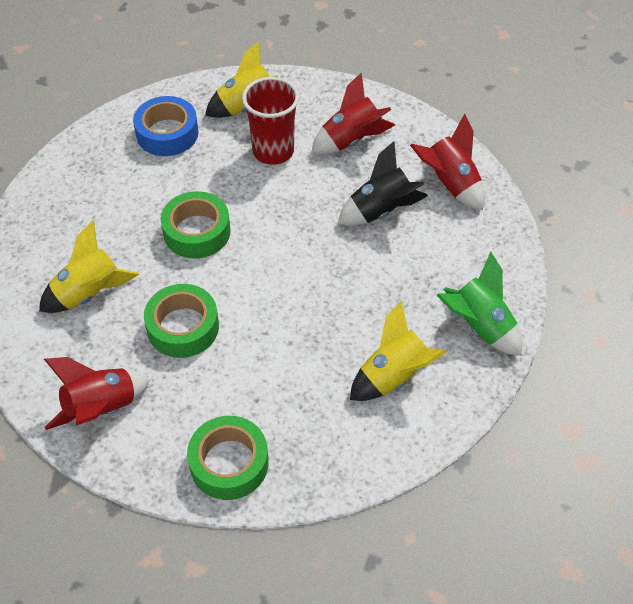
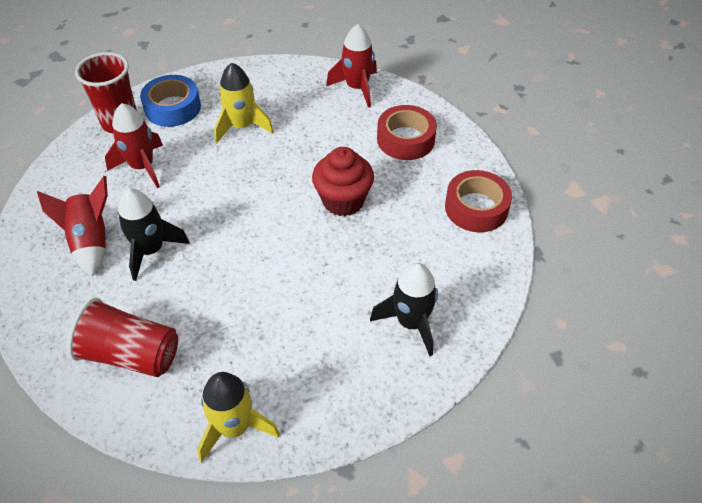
black rocket: 1 -> 2
green rocket: 1 -> 0
green tape: 3 -> 0
red cup: 1 -> 2
red cupcake: 0 -> 1
red tape: 0 -> 2
yellow rocket: 3 -> 2

